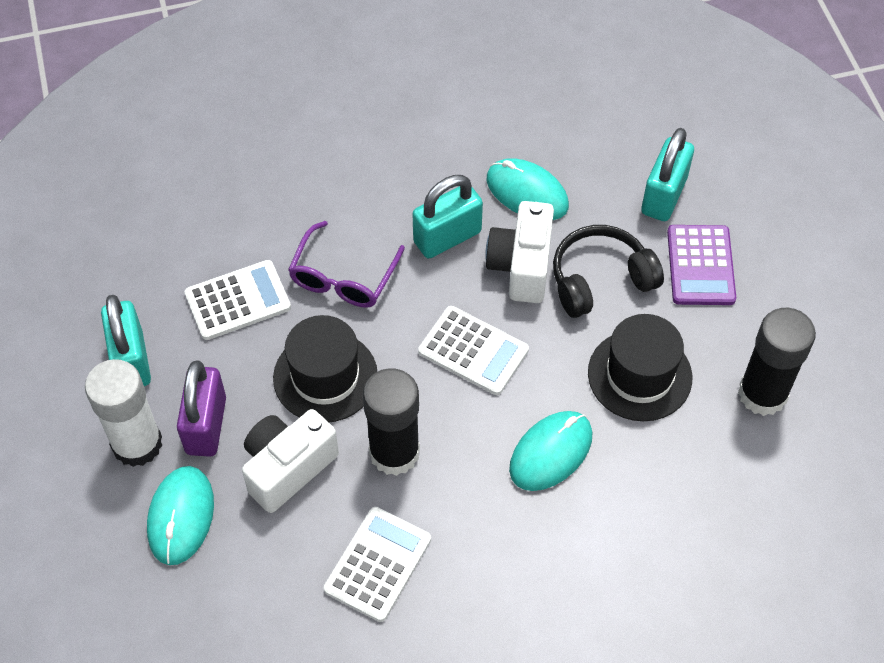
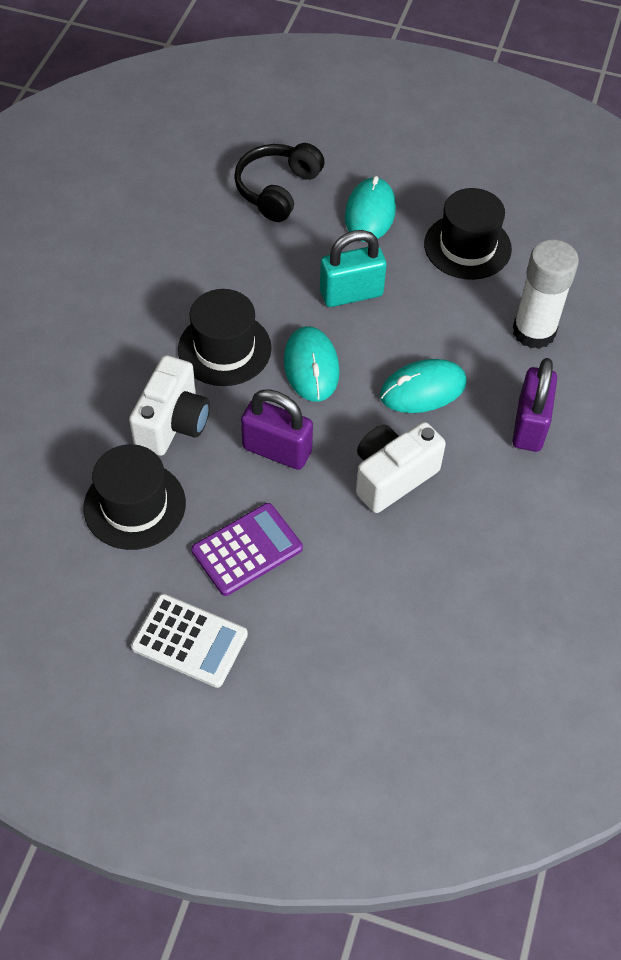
black glue stick: 2 -> 0
black hat: 2 -> 3
purple glasses: 1 -> 0
purple padlock: 1 -> 2
turquoise padlock: 3 -> 1
white calculator: 3 -> 1

